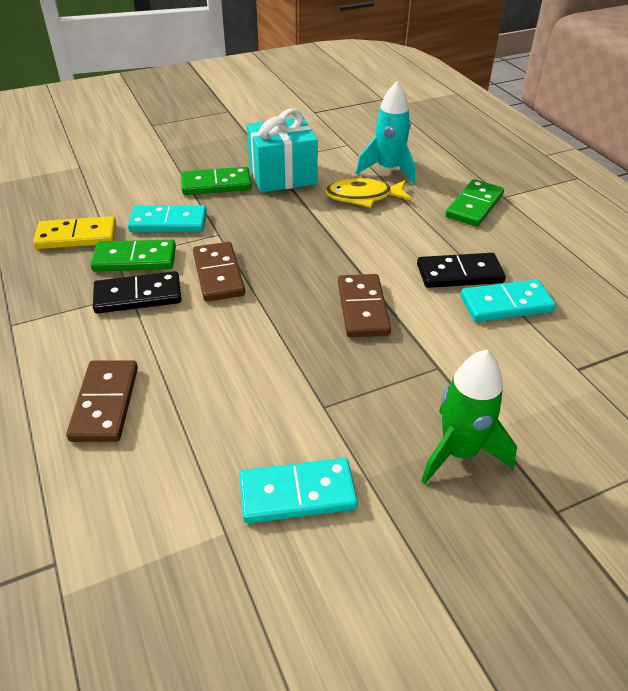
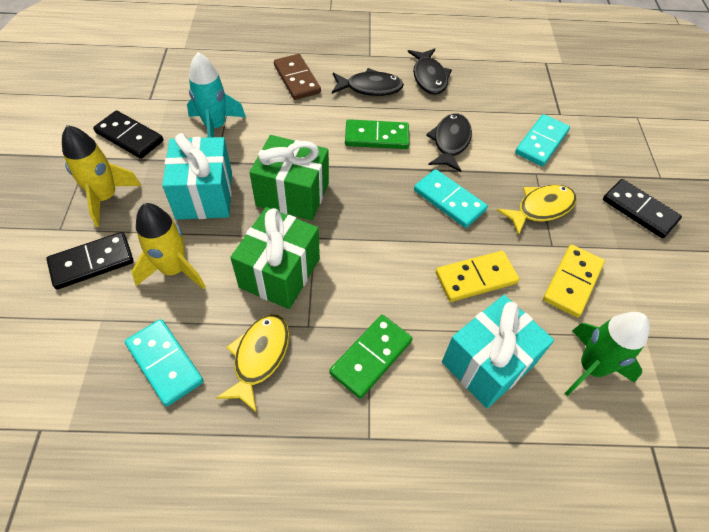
black domino: 2 -> 3
black fish: 0 -> 3
brown domino: 3 -> 1
green domino: 3 -> 2
green gift: 0 -> 2
turquoise gift: 1 -> 2
yellow domino: 1 -> 2
yellow fish: 1 -> 2
yellow rocket: 0 -> 2

